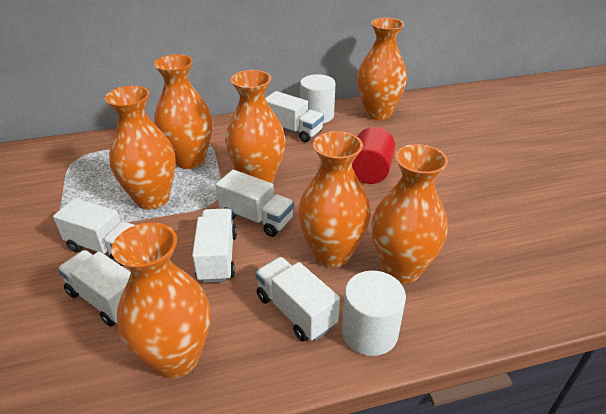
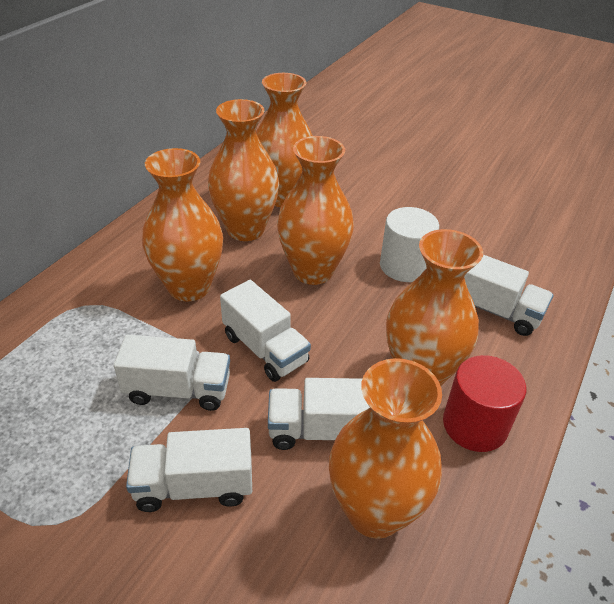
orange vase: 7 -> 6
white cylinder: 2 -> 1
white truck: 6 -> 5

